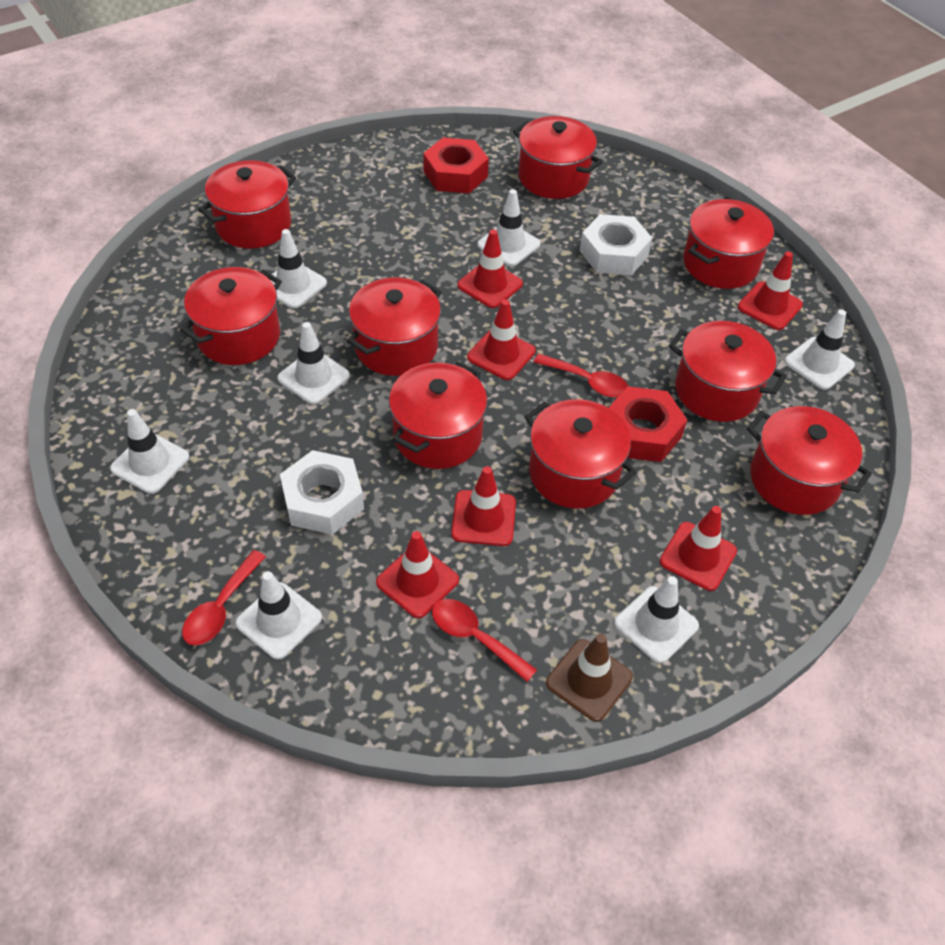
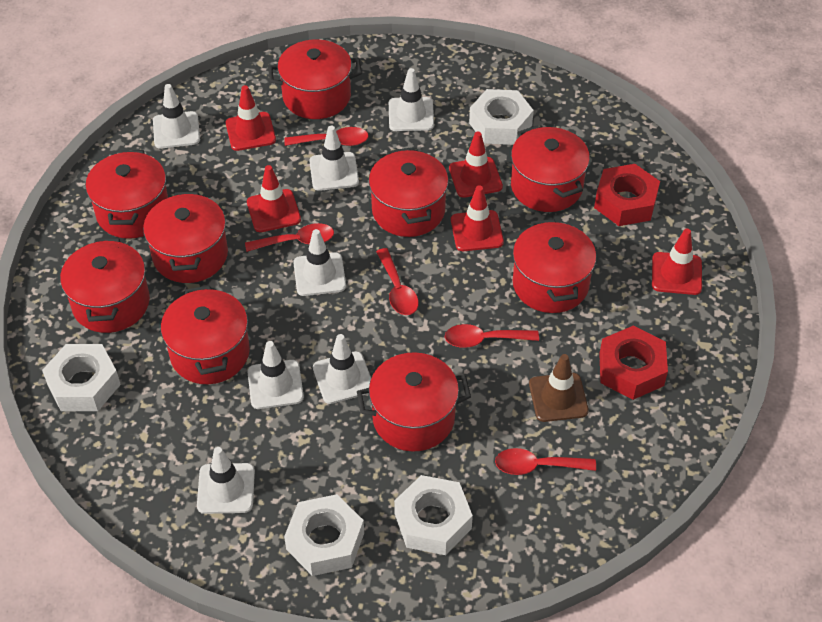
red spoon: 3 -> 5
red traffic cone: 6 -> 5
white nut: 2 -> 4

